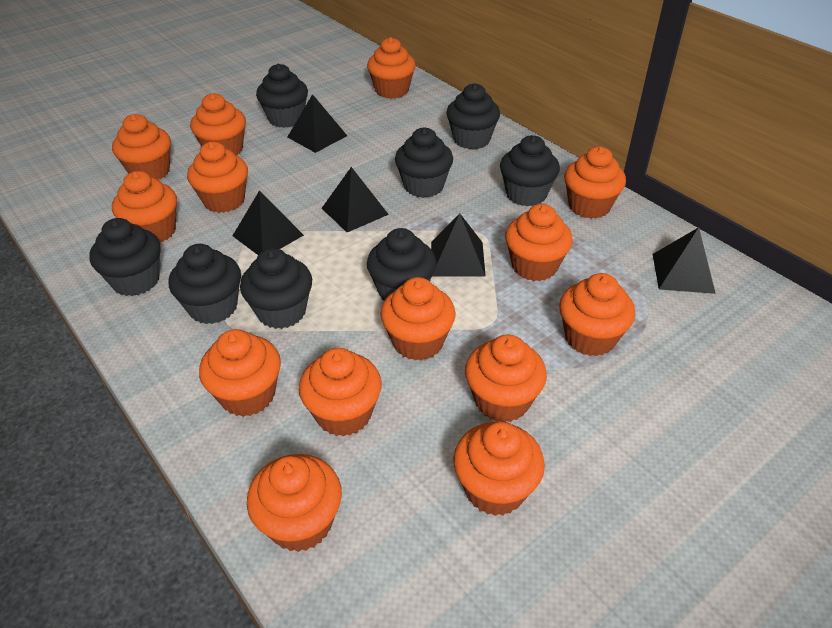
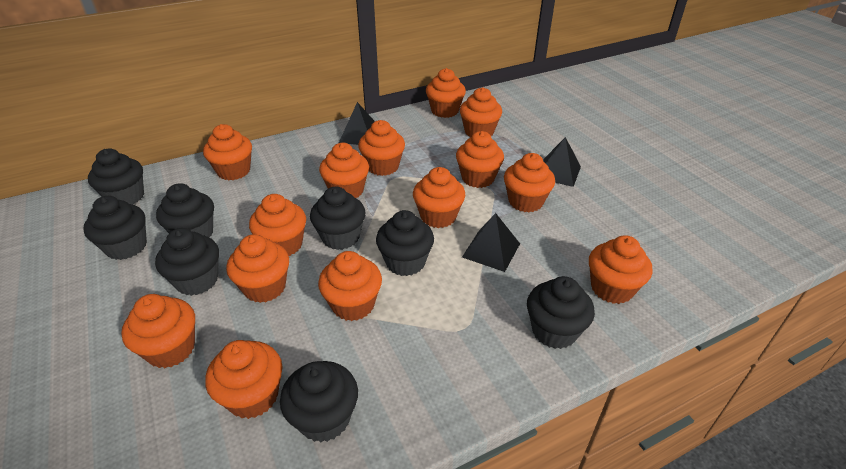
black pyramid: 5 -> 3

